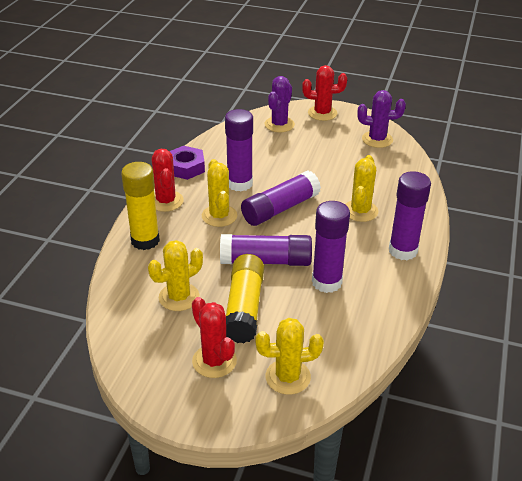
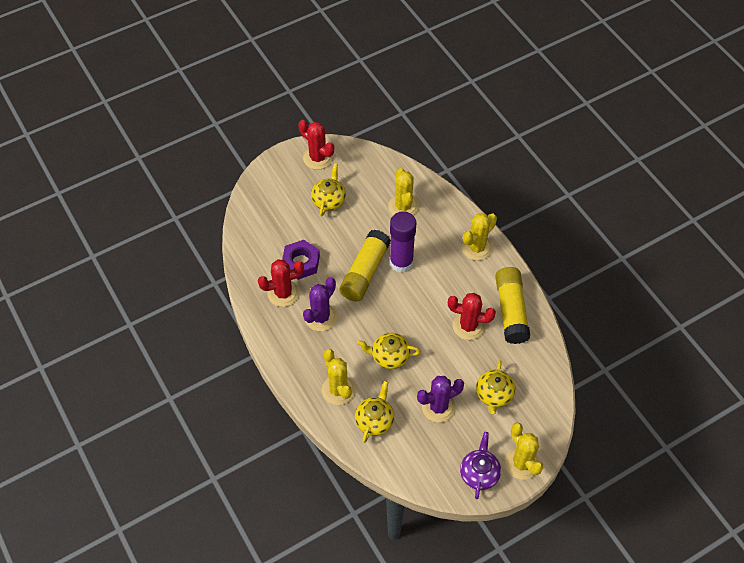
purple glue stick: 5 -> 1
purple teapot: 0 -> 1
yellow teapot: 0 -> 4

